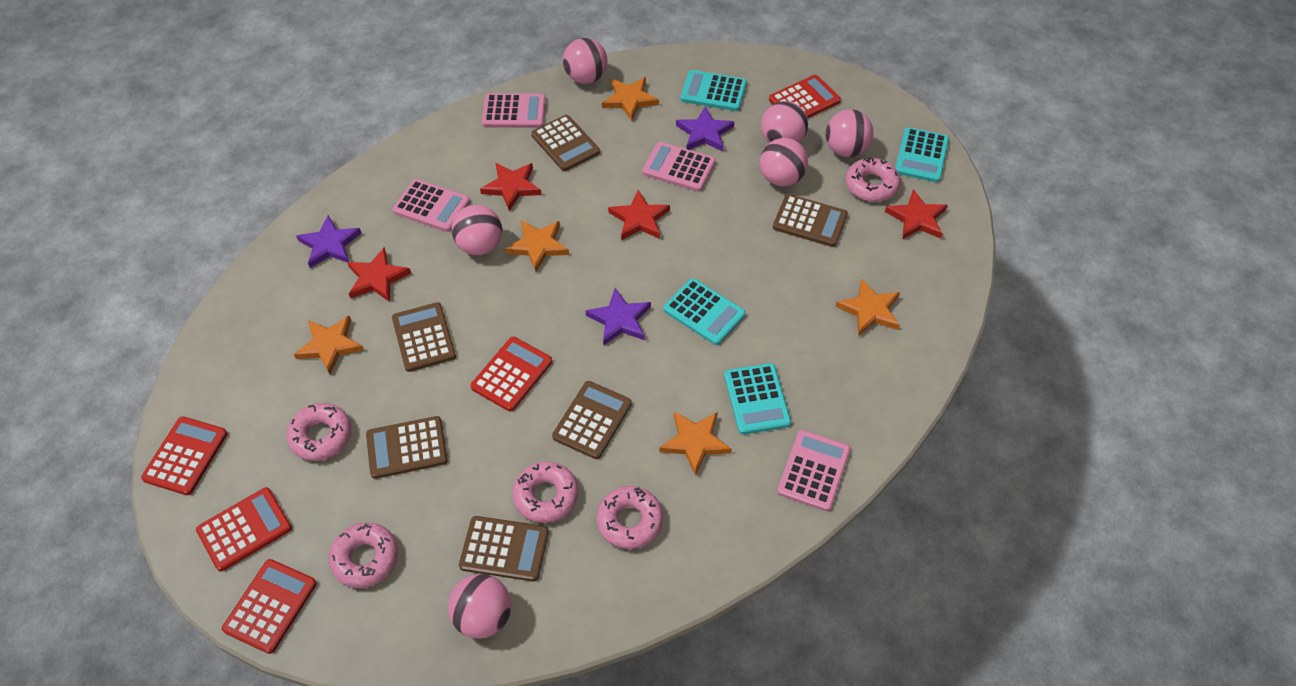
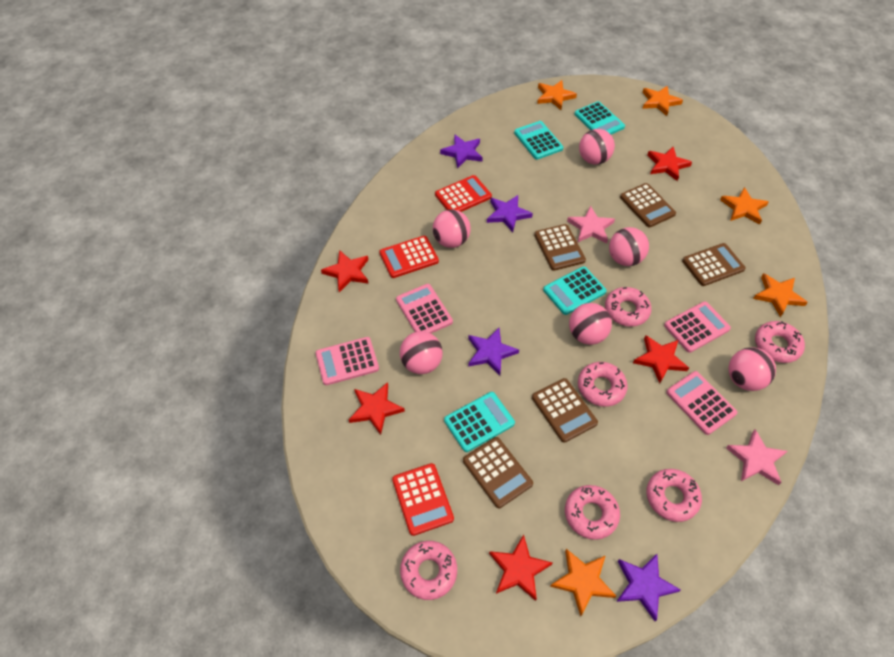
brown calculator: 6 -> 5
pink donut: 5 -> 6
pink star: 0 -> 2
purple star: 3 -> 4
red calculator: 5 -> 3
red star: 4 -> 5

